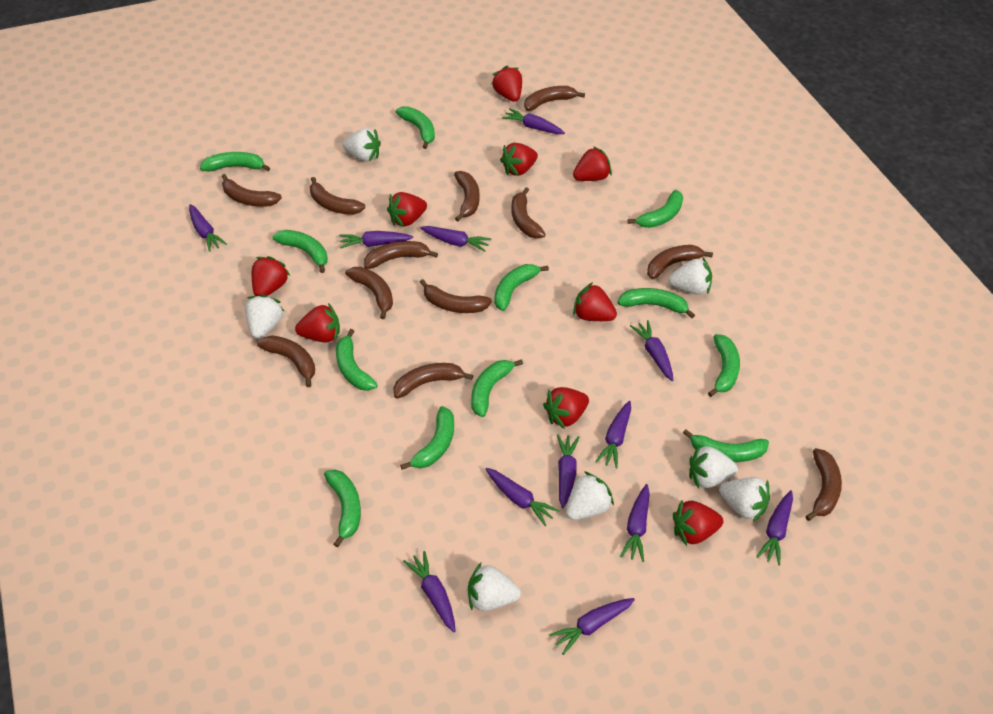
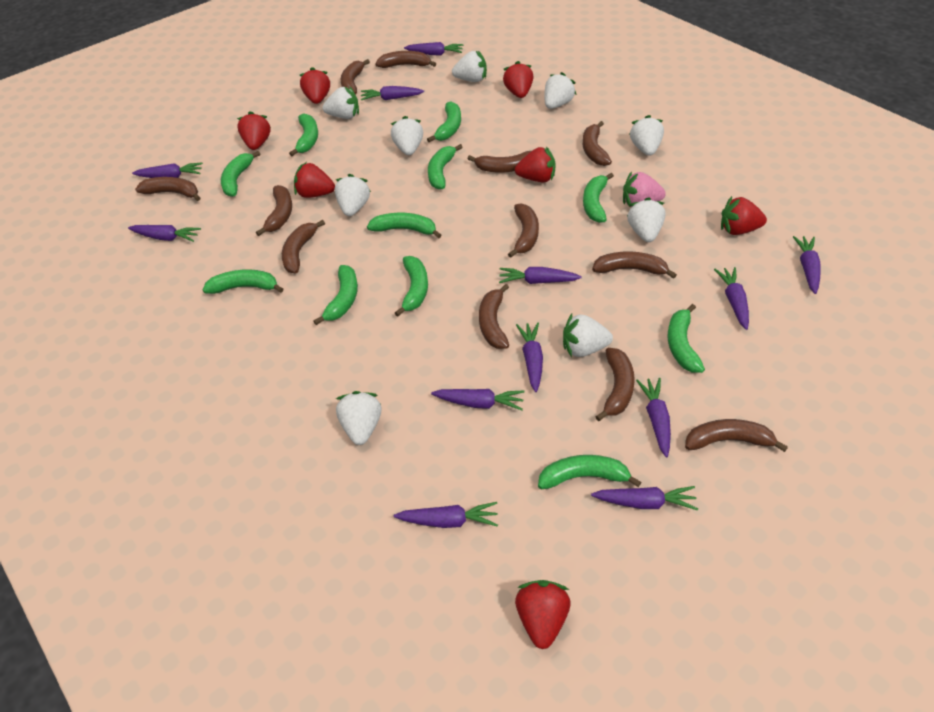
green banana: 12 -> 11
pink strawberry: 0 -> 1
red strawberry: 9 -> 7
white strawberry: 7 -> 9

